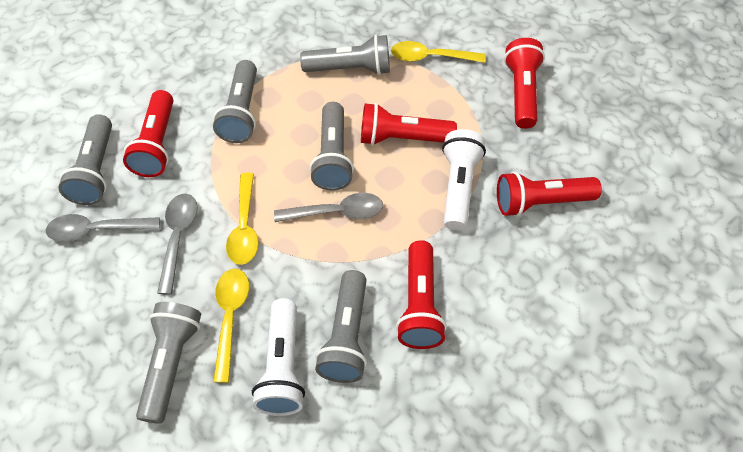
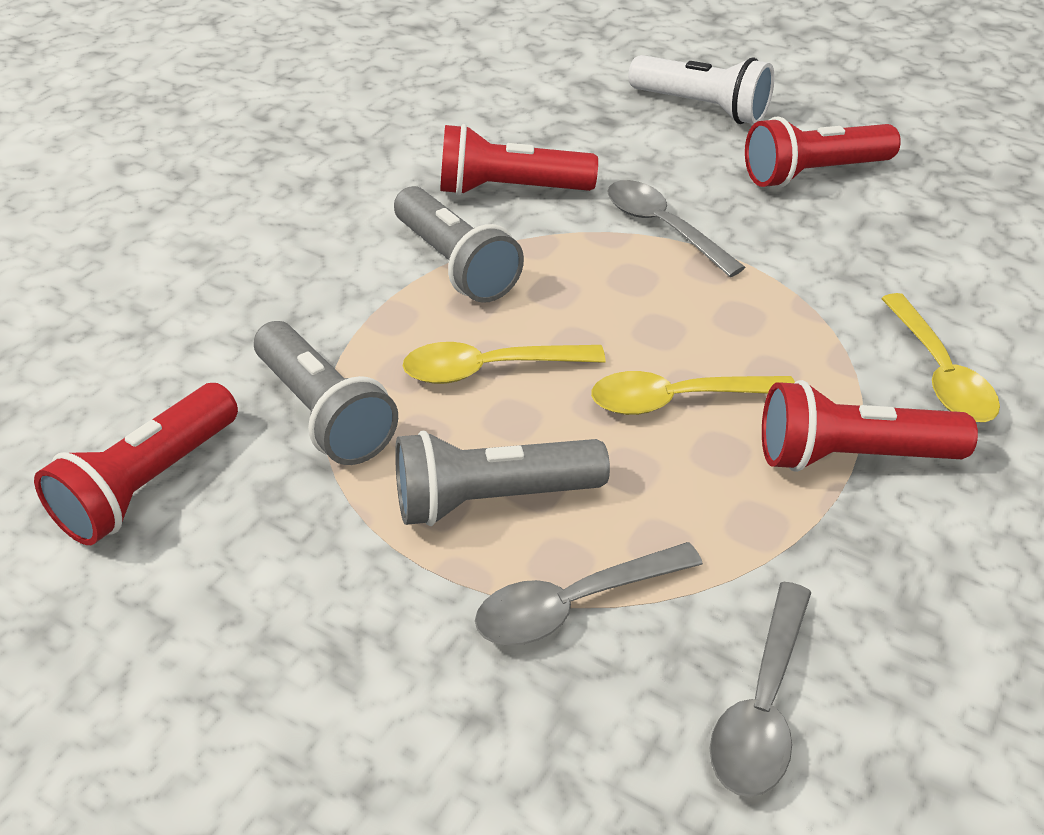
grey flashlight: 6 -> 3
red flashlight: 5 -> 4
white flashlight: 2 -> 1

